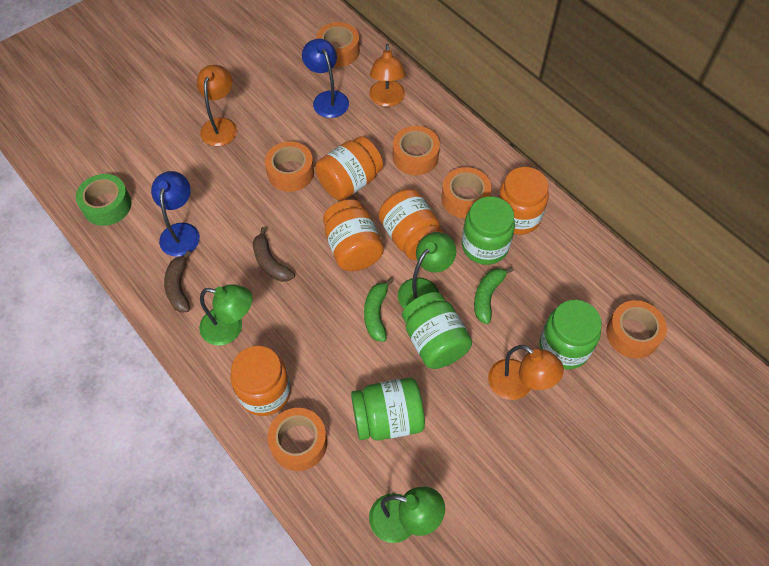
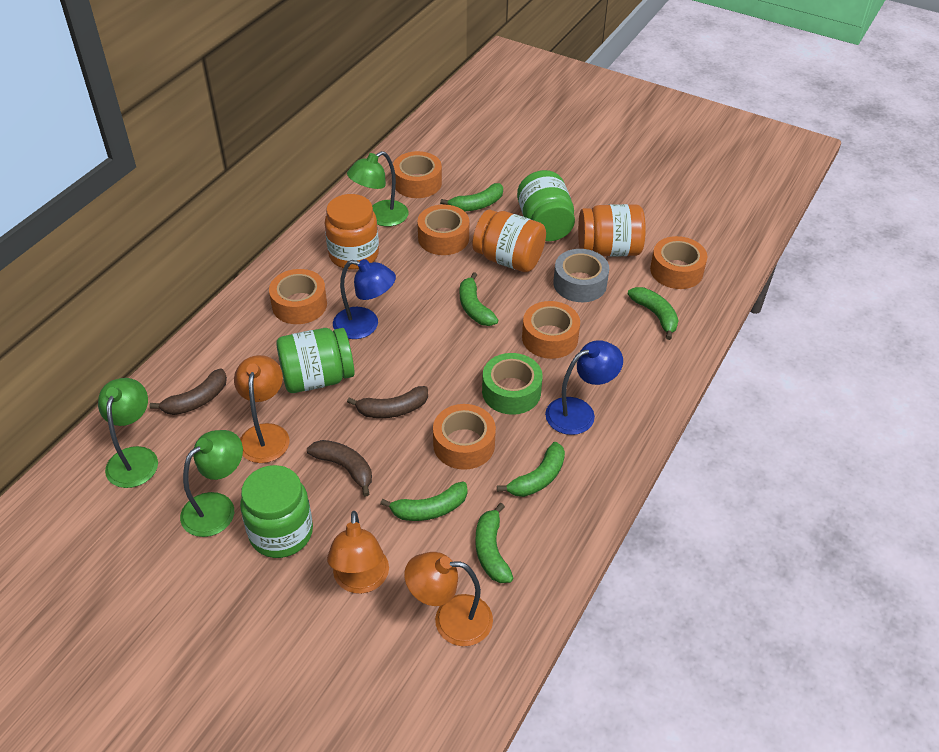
brown banana: 2 -> 3
green banana: 2 -> 6
green jar: 4 -> 3
grey tape: 0 -> 1
orange jar: 5 -> 3

